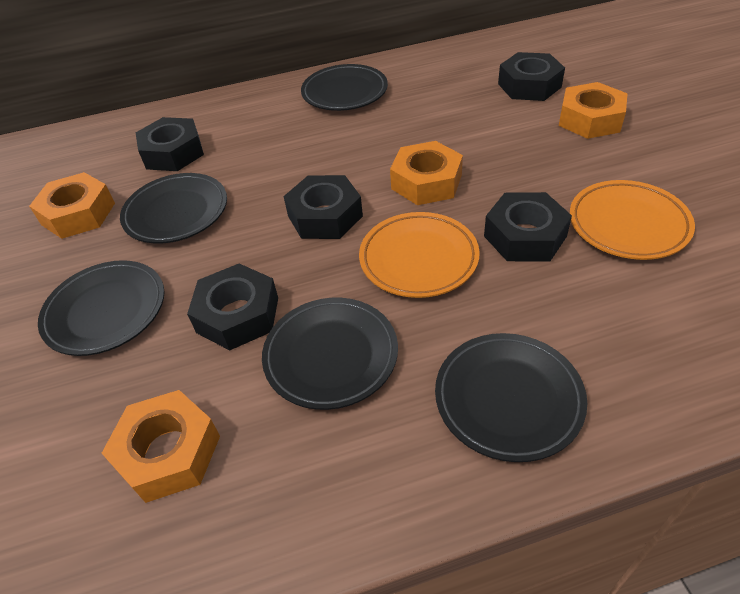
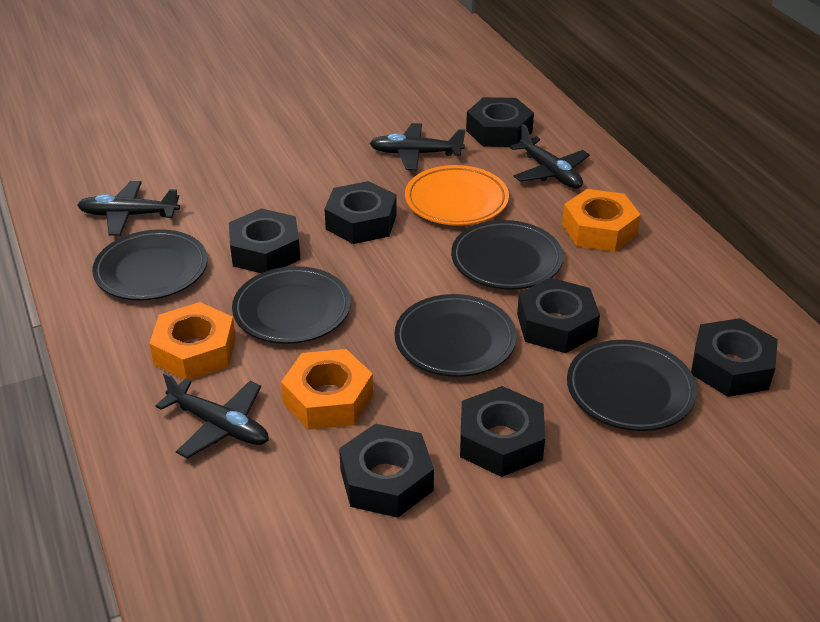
black nut: 5 -> 7
black plane: 0 -> 4
orange nut: 4 -> 3
orange plate: 2 -> 1

